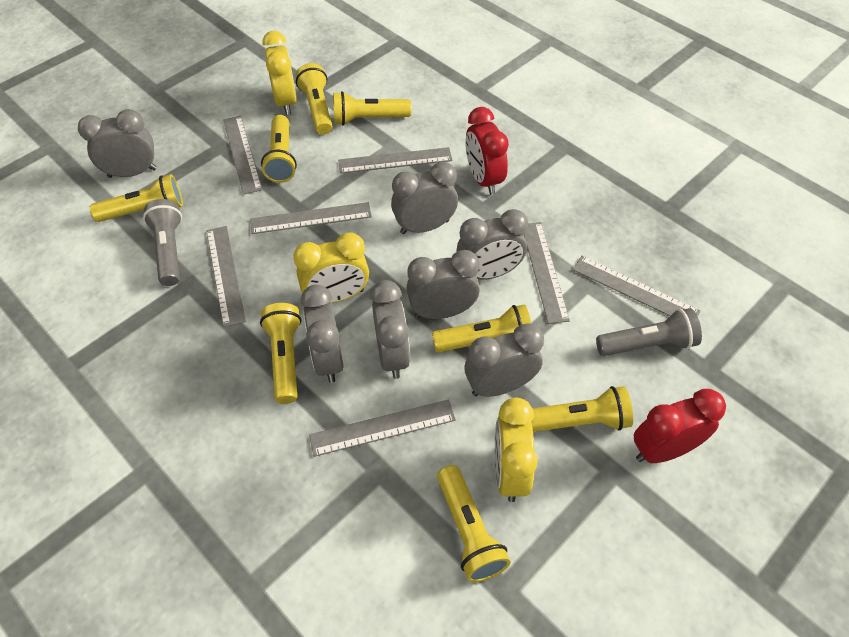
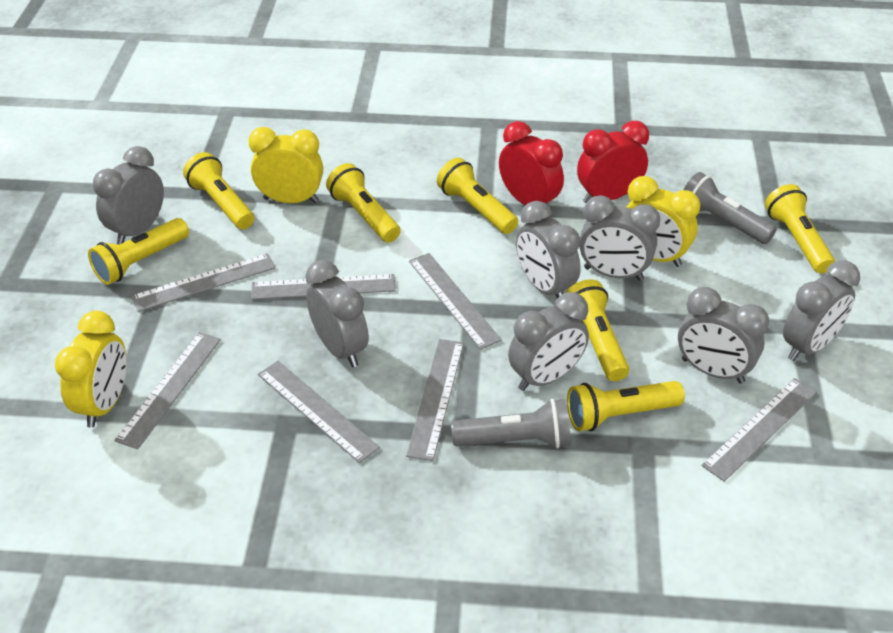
yellow flashlight: 8 -> 7

